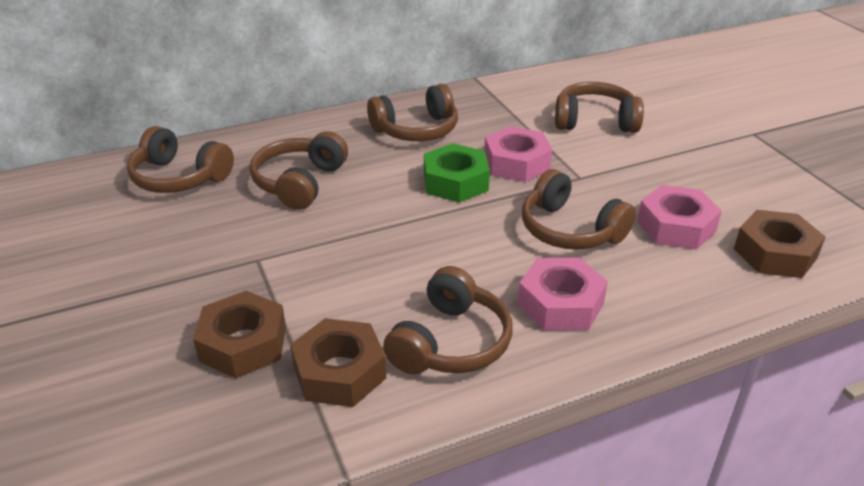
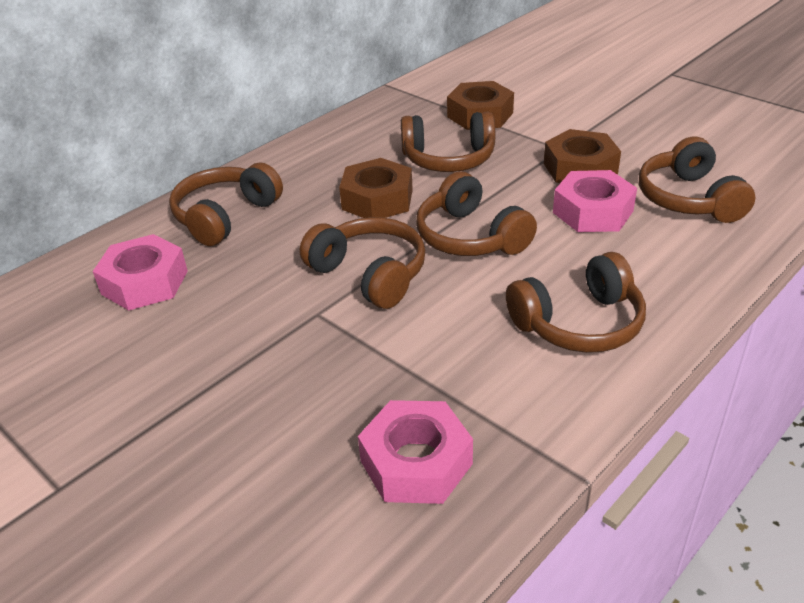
green nut: 1 -> 0

